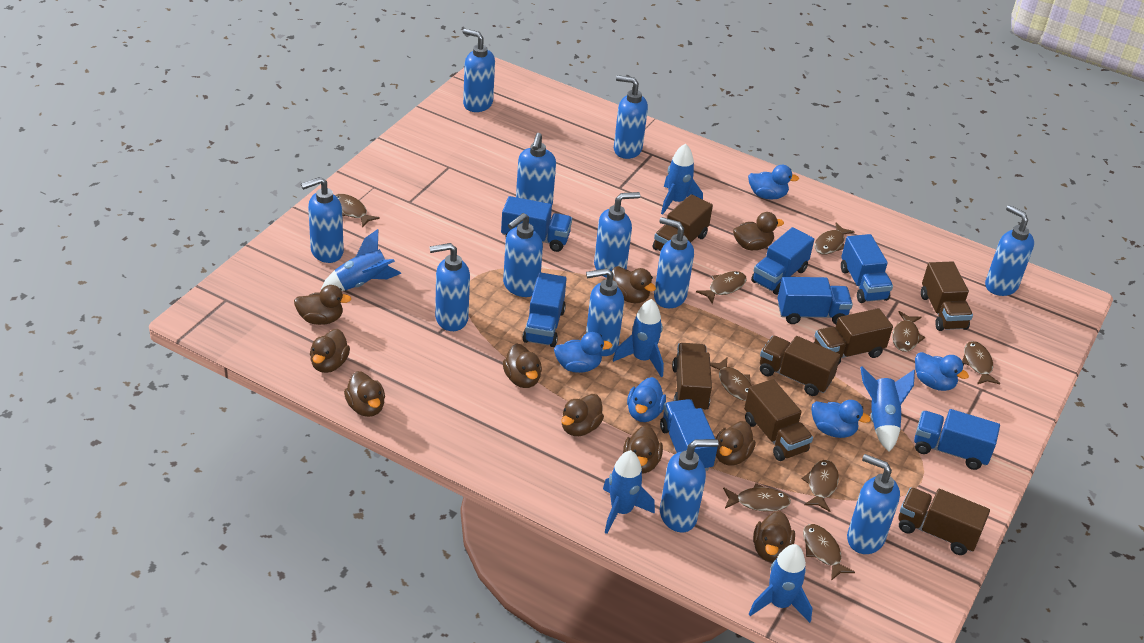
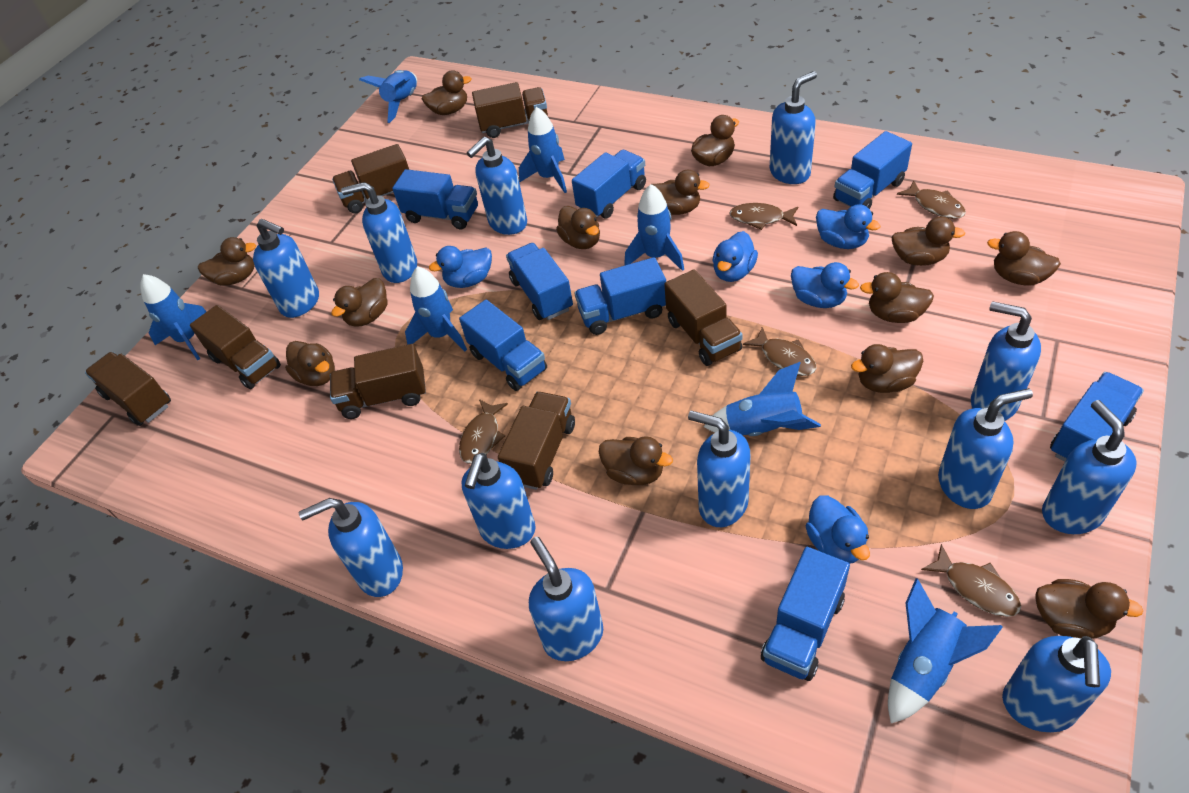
blue rocket: 6 -> 7
blue truck: 7 -> 8
brown duck: 10 -> 13
brown fish: 9 -> 5

